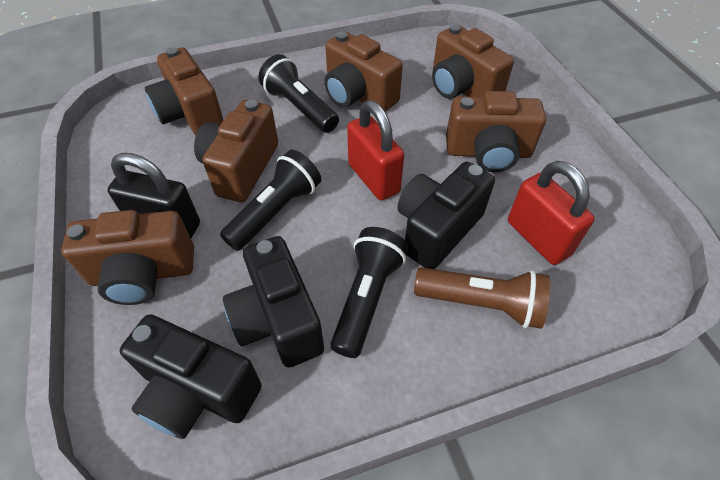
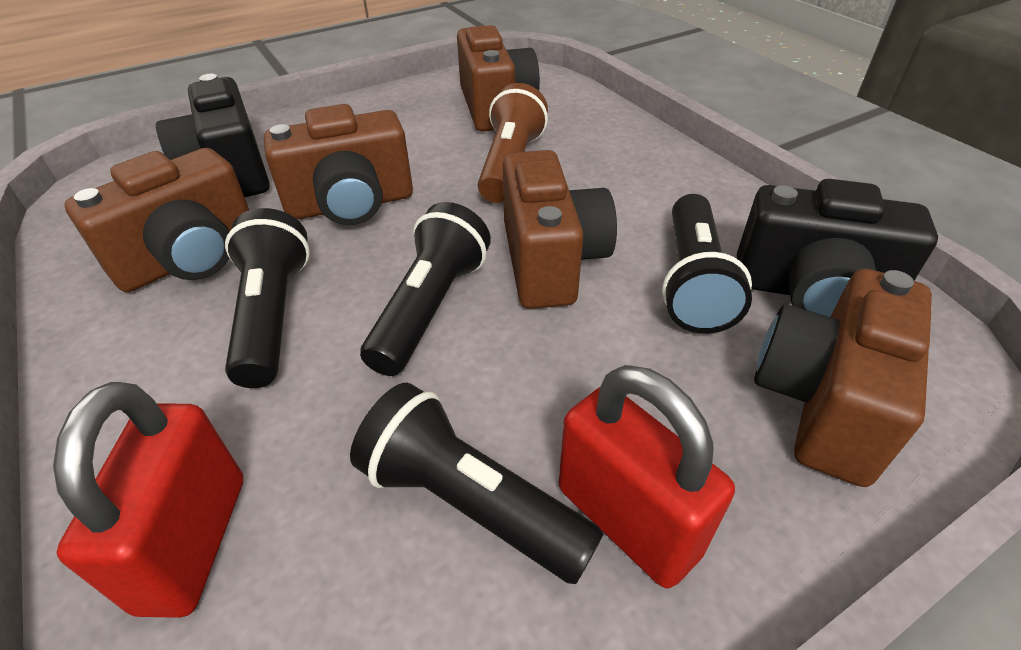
black camera: 3 -> 2
black flashlight: 3 -> 4
black padlock: 1 -> 0
brown camera: 6 -> 5

